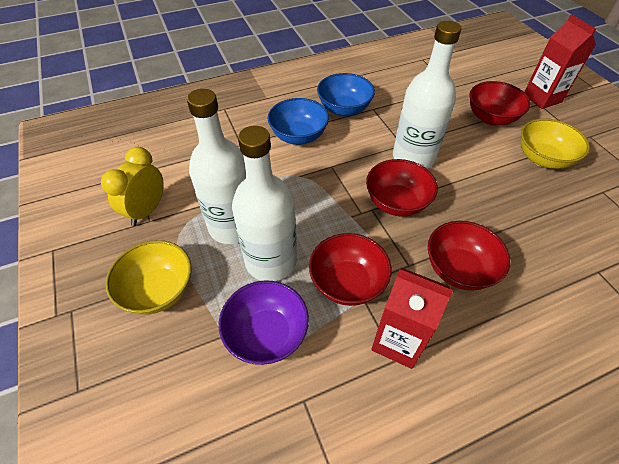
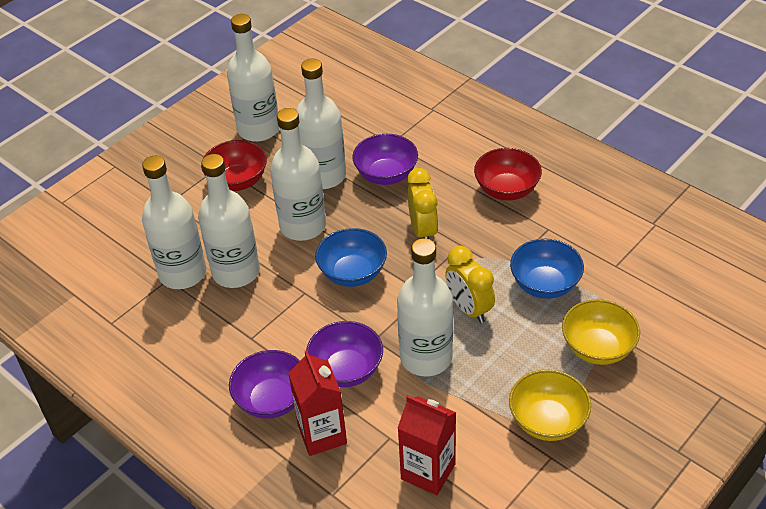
purple bowl: 1 -> 3
red bowl: 4 -> 2
white bottle: 3 -> 6
yellow clock: 1 -> 2

